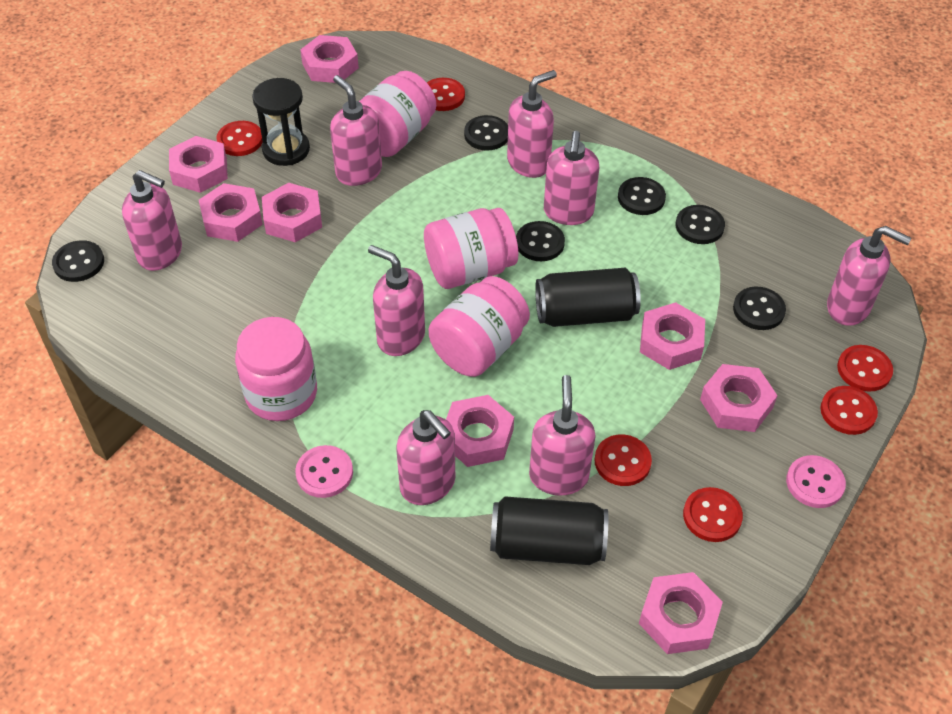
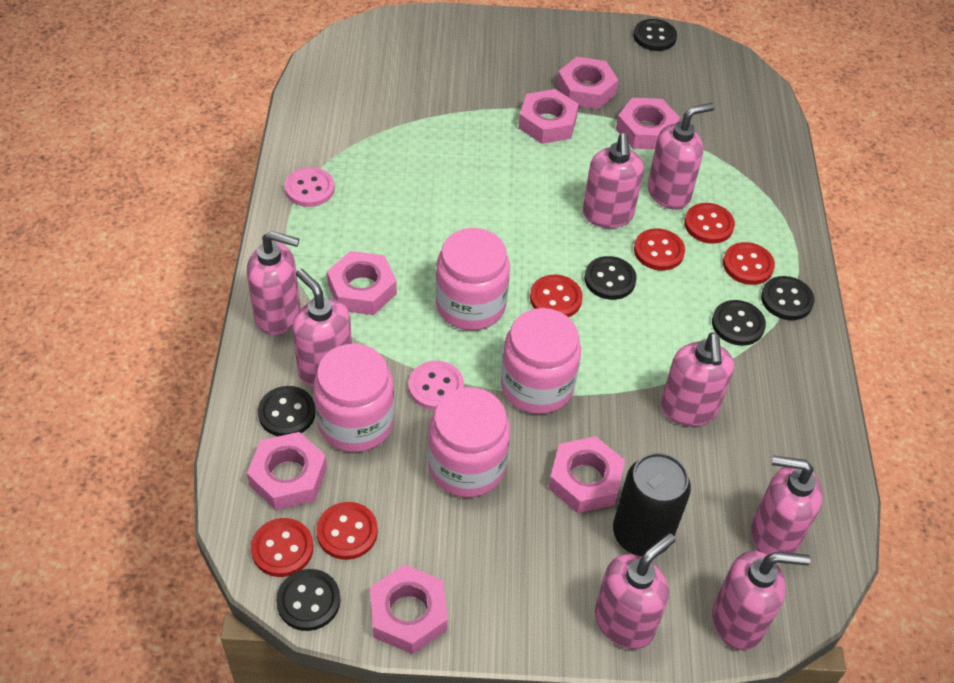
black can: 2 -> 1
black hourglass: 1 -> 0
pink nut: 8 -> 7

